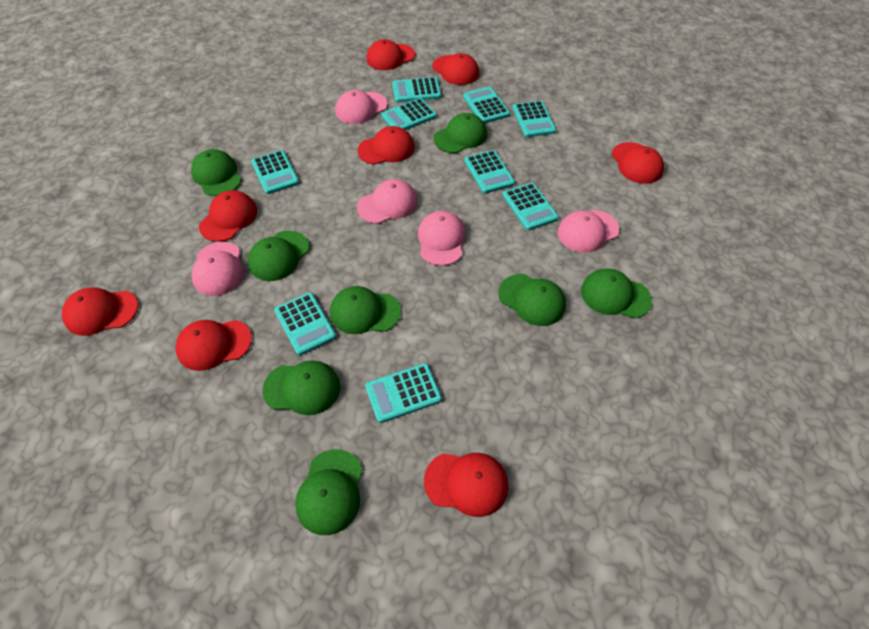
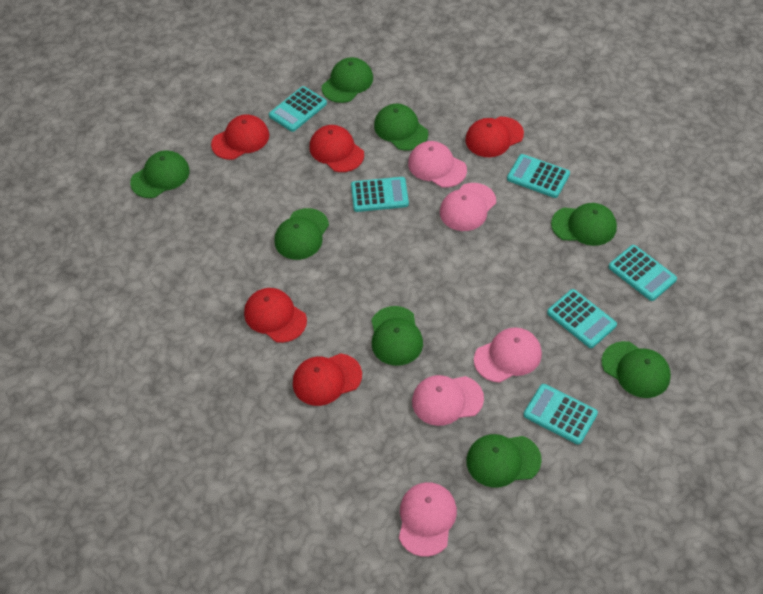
red cap: 8 -> 5
turquoise calculator: 9 -> 6

